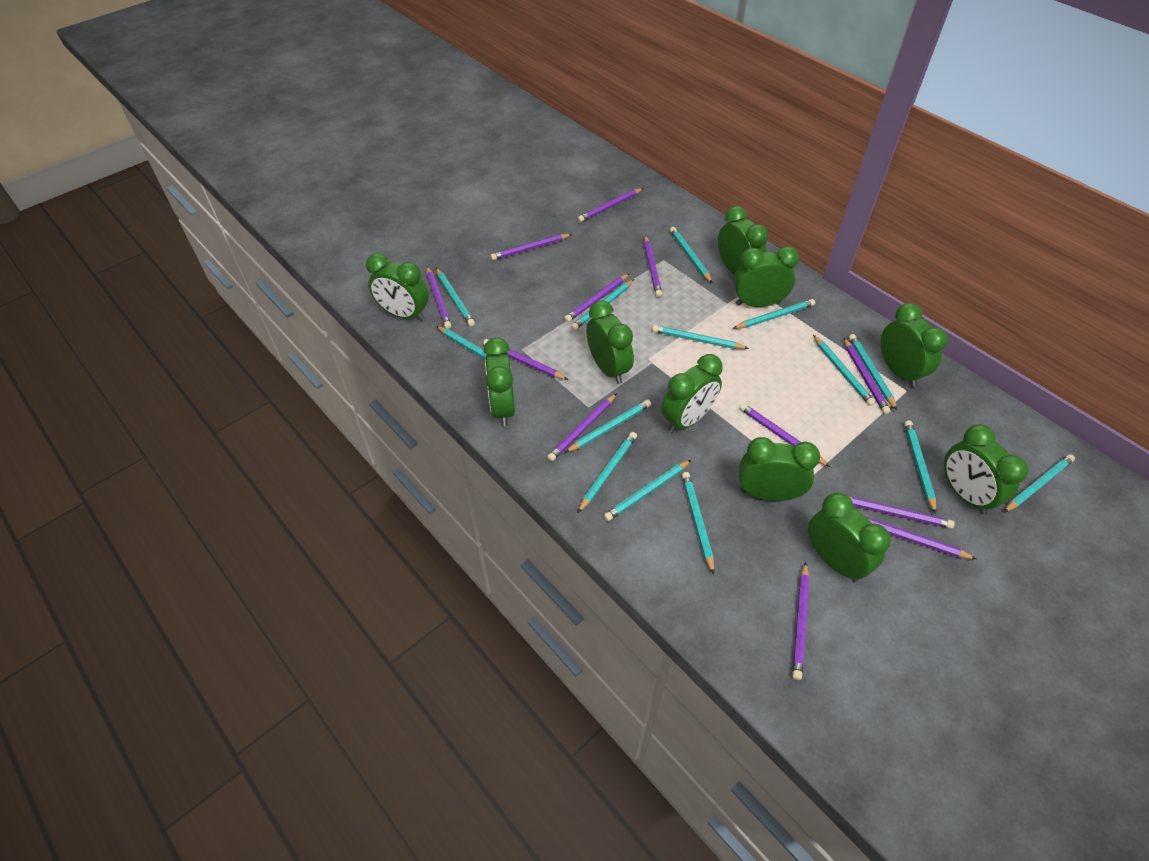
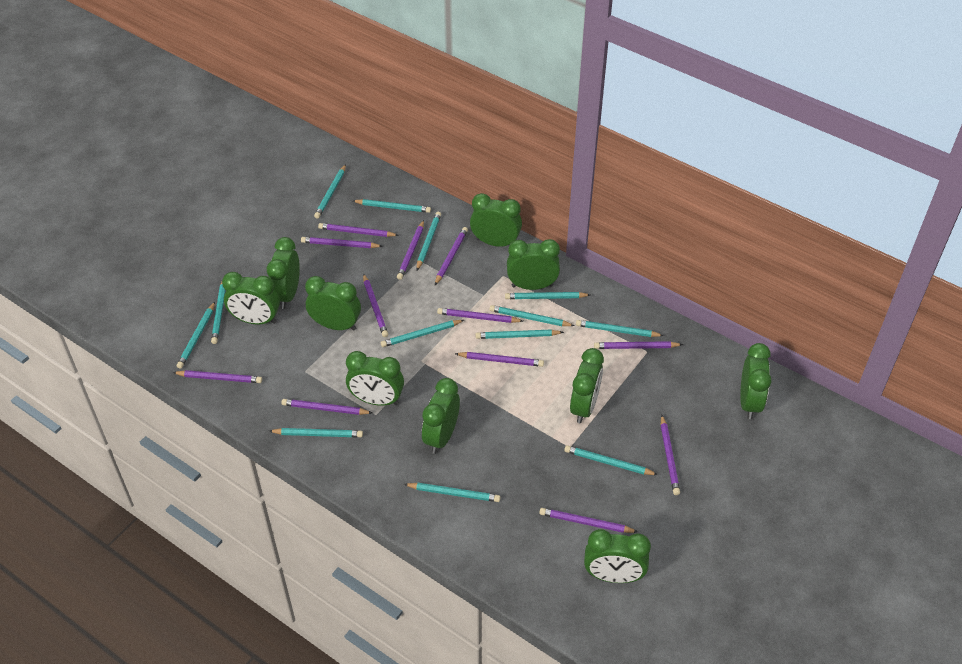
turquoise pencil: 14 -> 13

